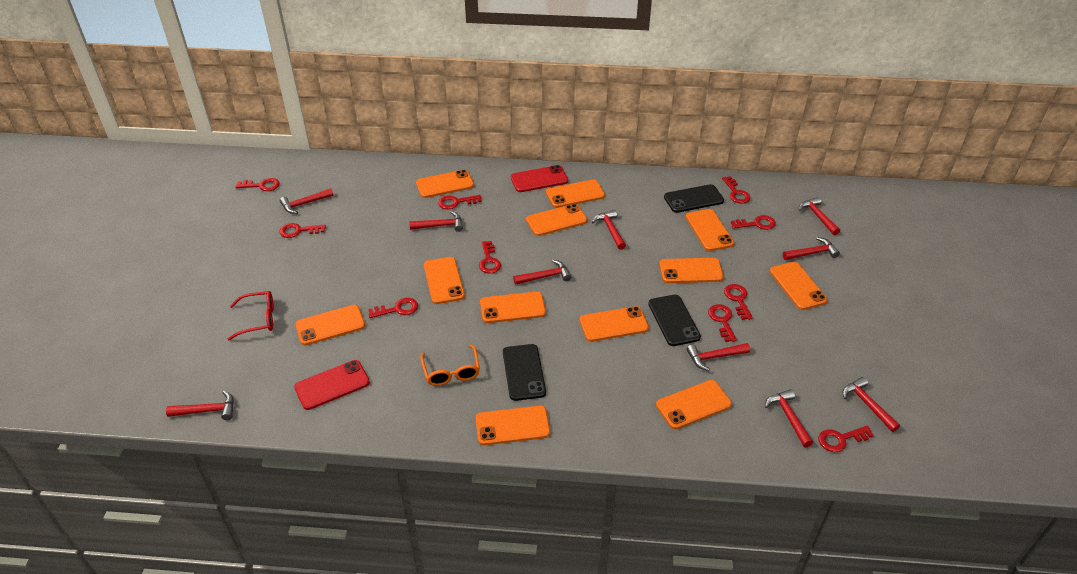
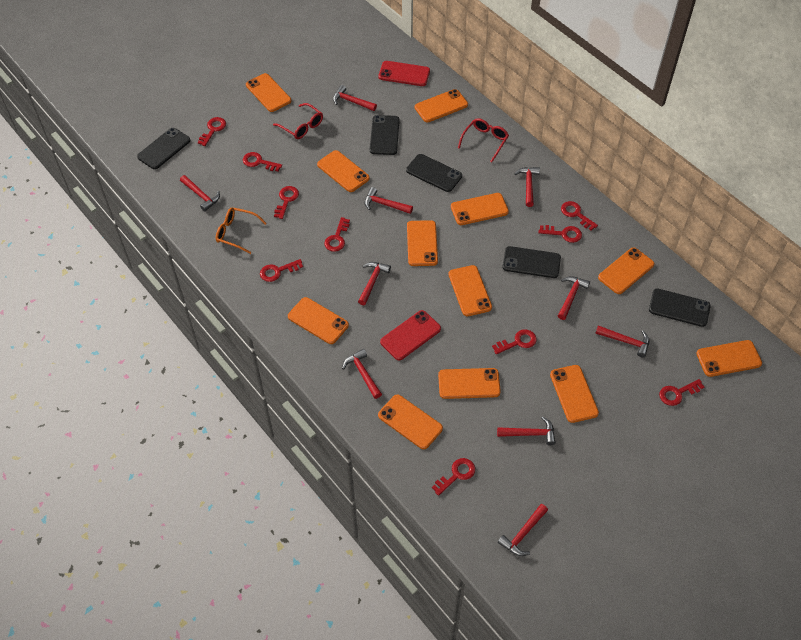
black phone: 3 -> 5
red glasses: 1 -> 2

